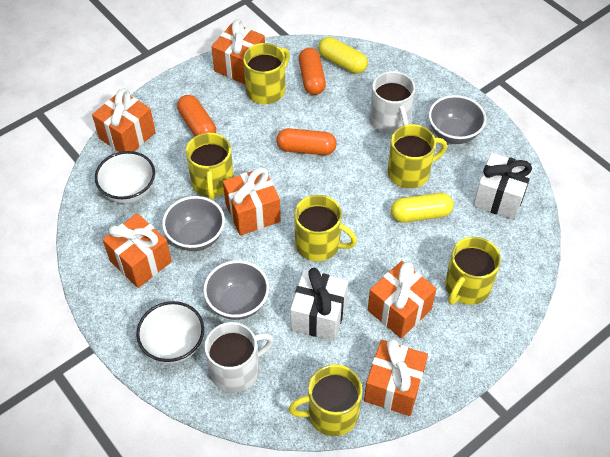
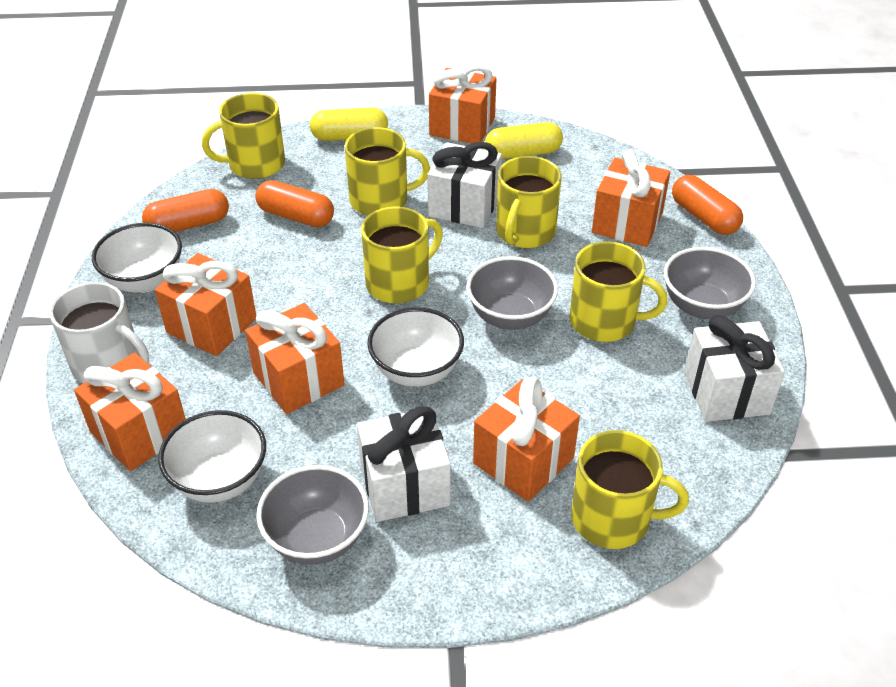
white bowl: 2 -> 3
white gift: 2 -> 3
white mug: 2 -> 1

